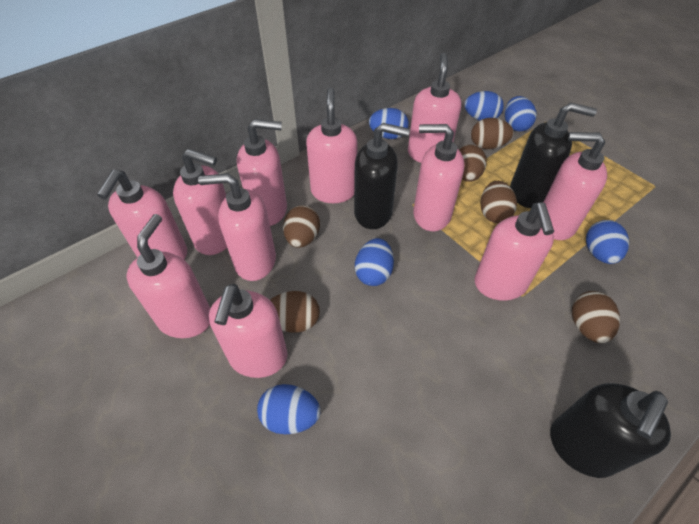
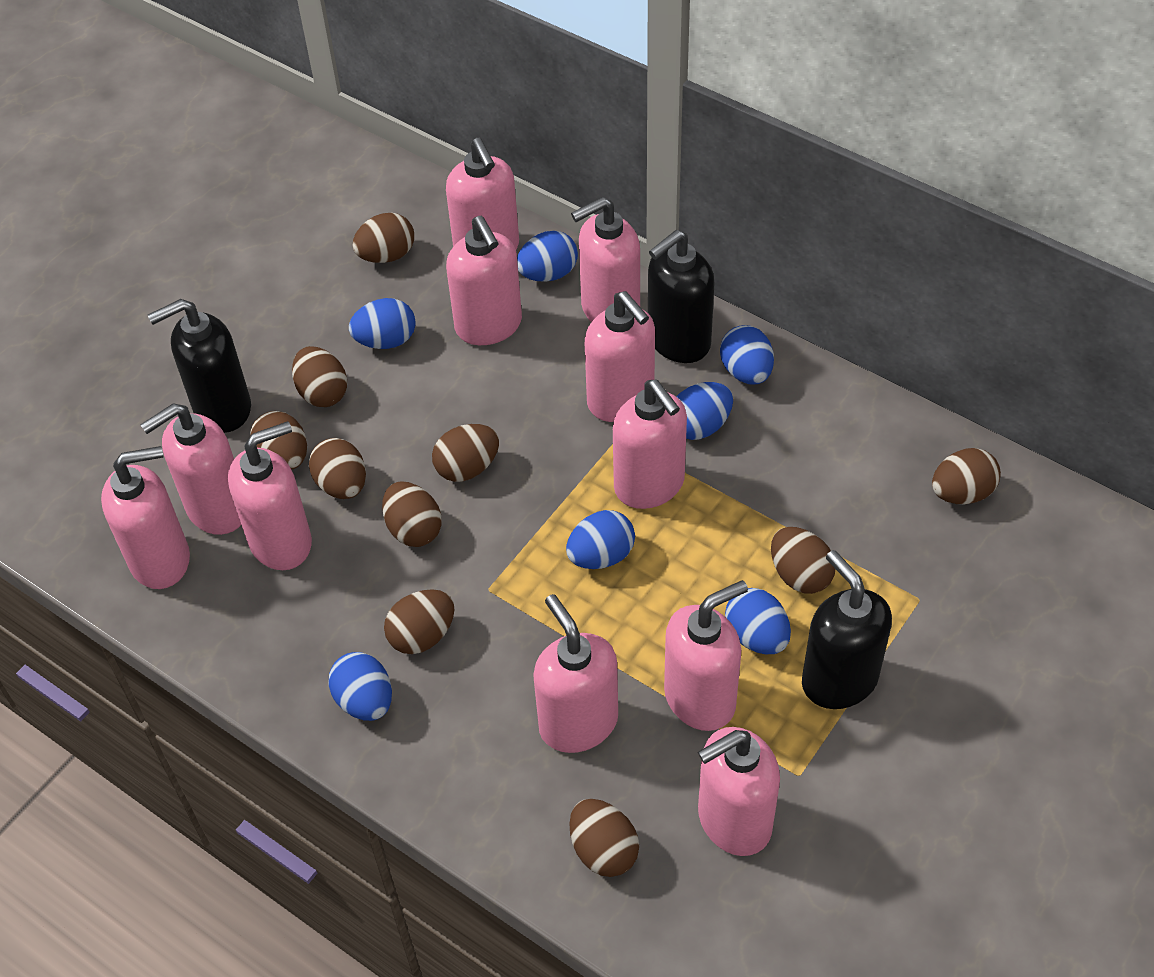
blue egg: 6 -> 7
brown egg: 6 -> 10

